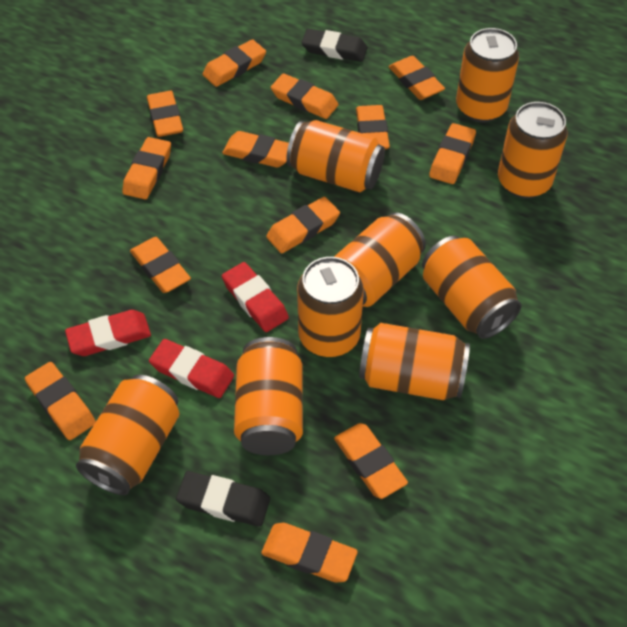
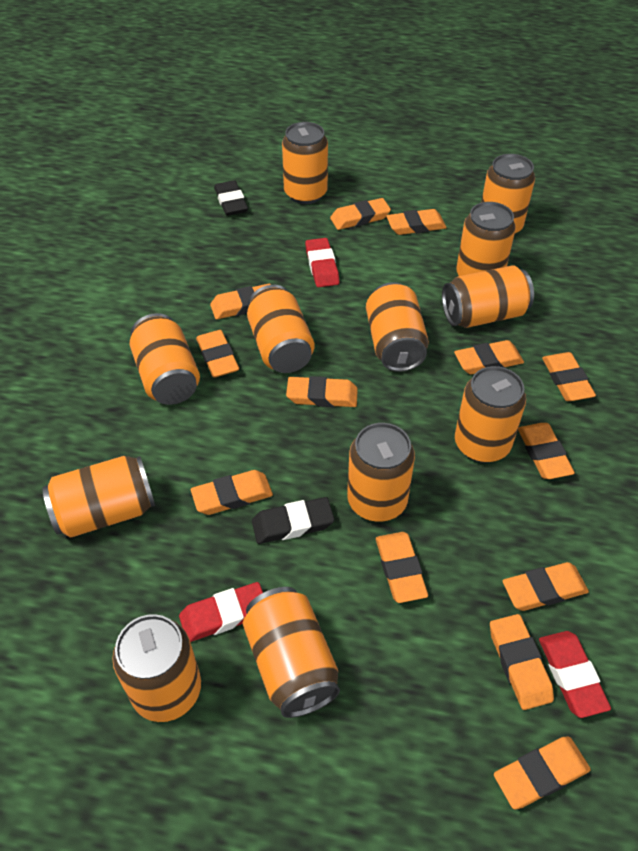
orange can: 9 -> 12

